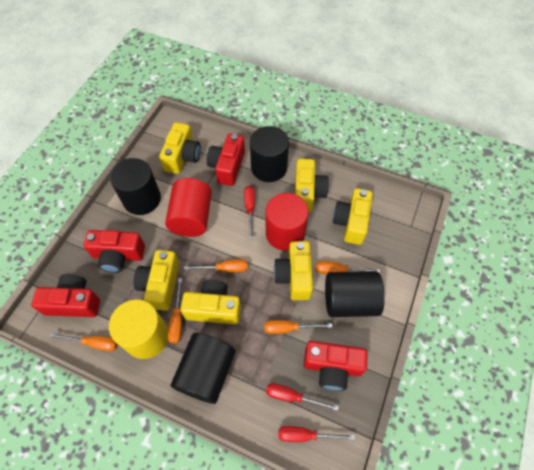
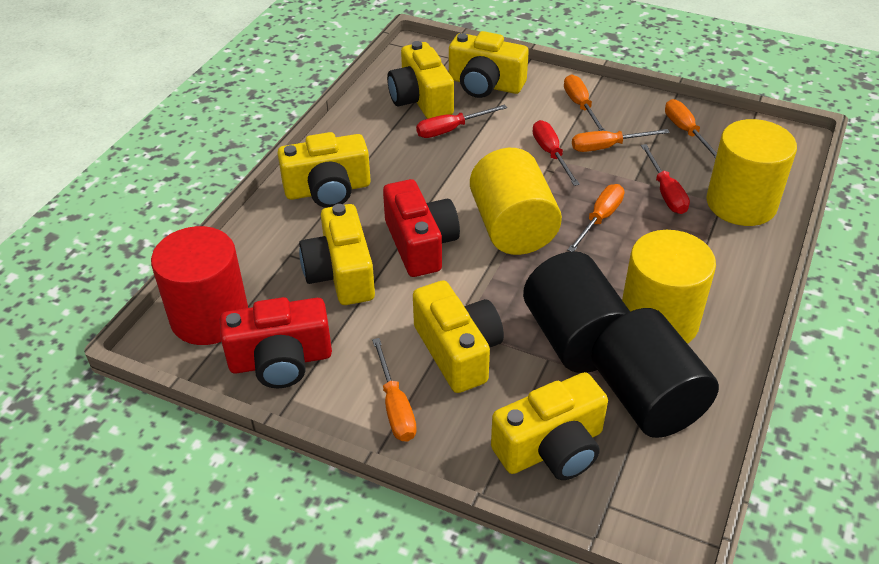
black cylinder: 4 -> 2
red camera: 4 -> 2
red cylinder: 2 -> 1
yellow cylinder: 1 -> 3

